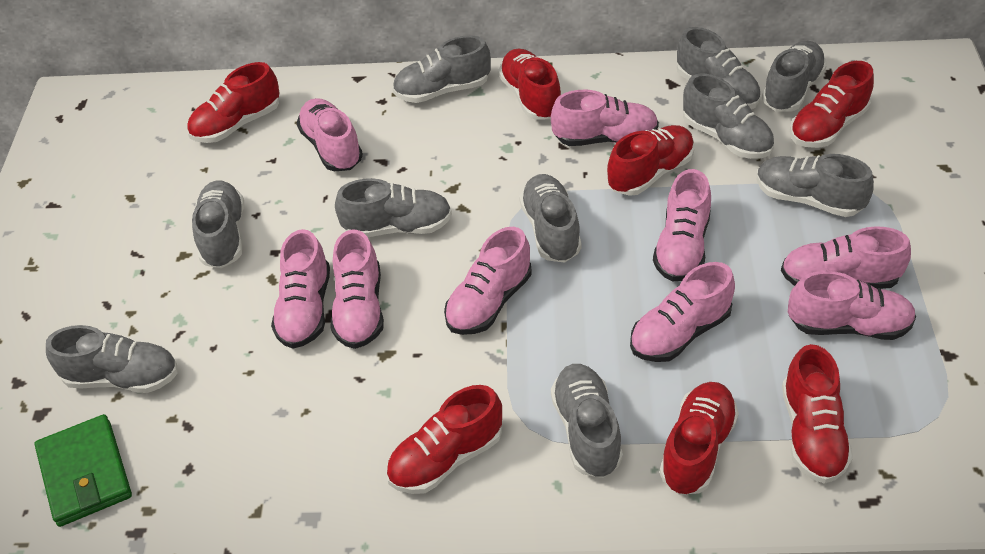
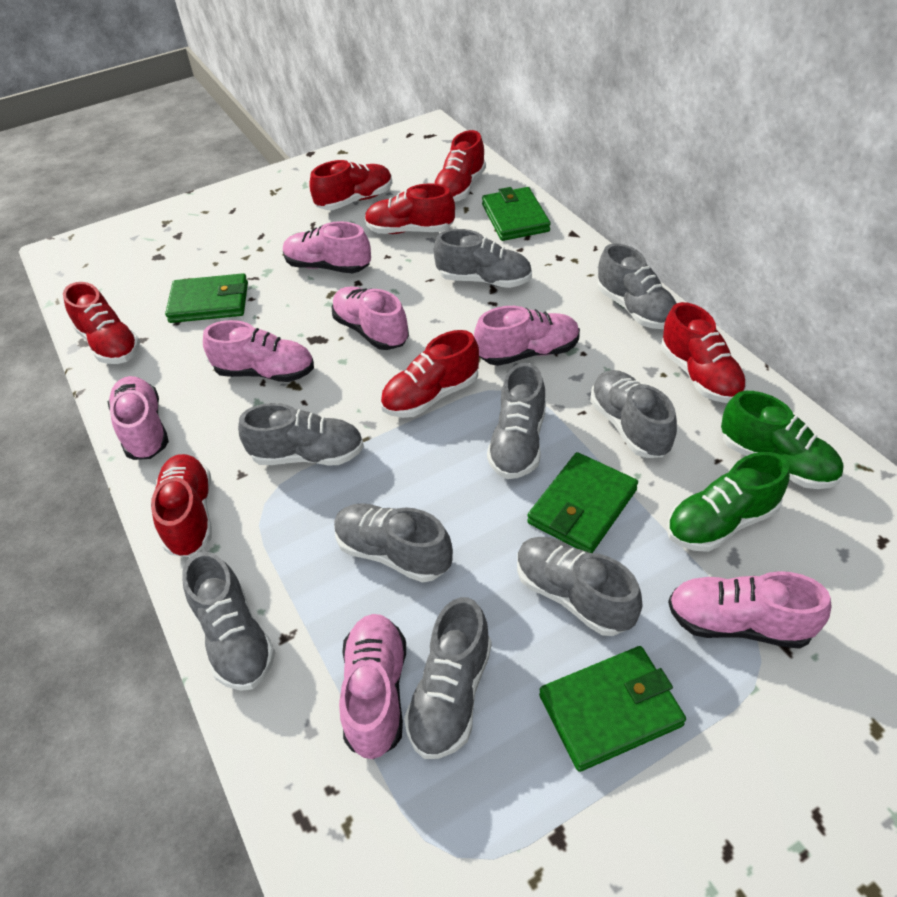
green shoe: 0 -> 2
green wallet: 1 -> 4
grey shoe: 10 -> 9
pink shoe: 9 -> 7

